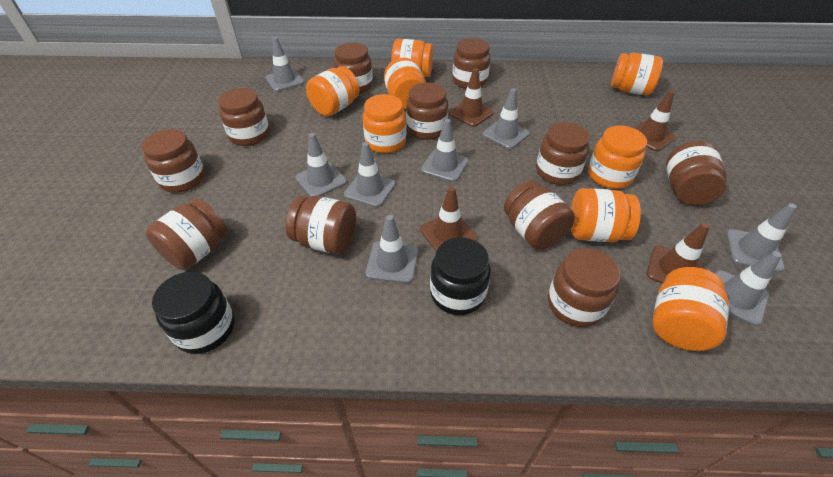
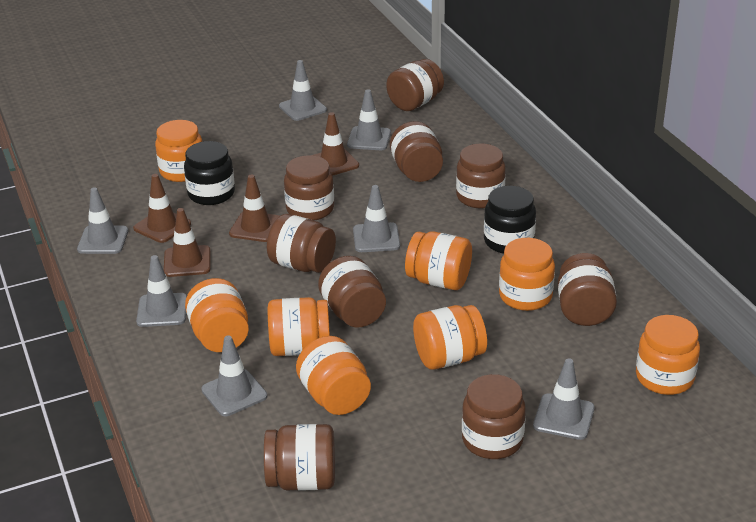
brown jar: 11 -> 9
grey traffic cone: 8 -> 7

